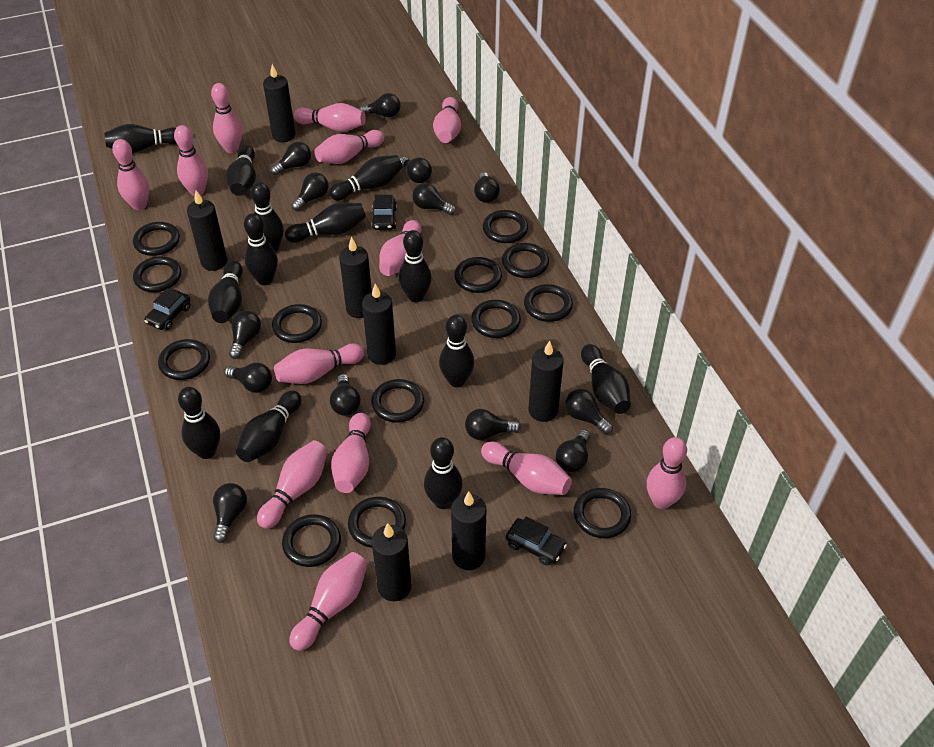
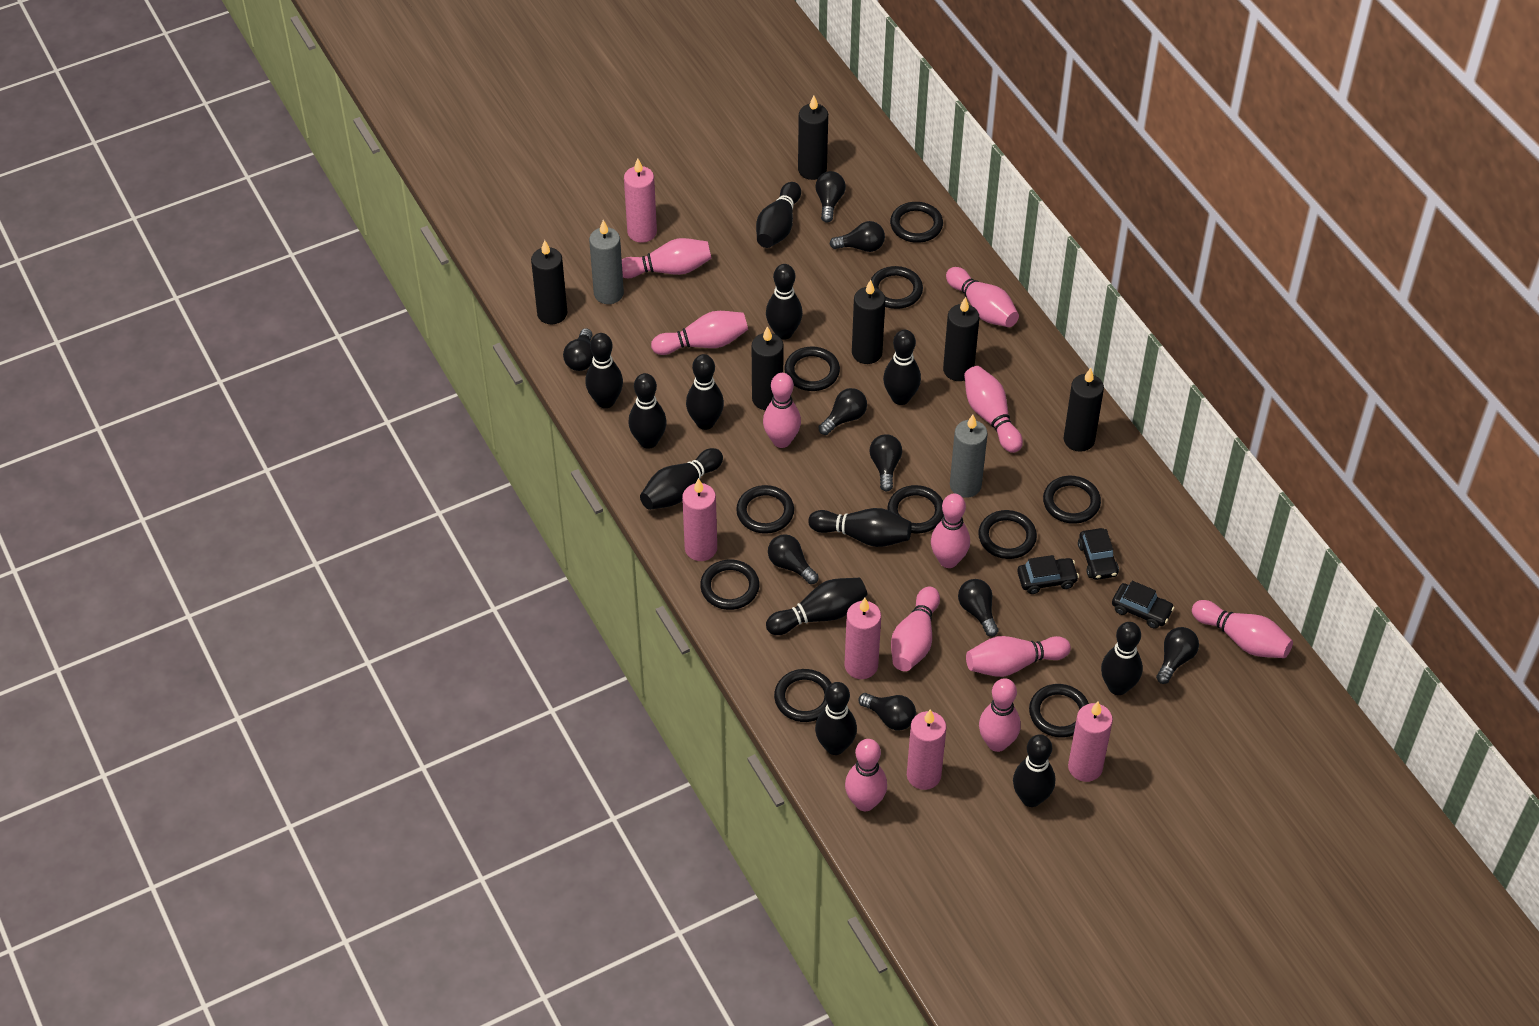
black bowling pin: 13 -> 12
black candle: 7 -> 6
black light bulb: 13 -> 9
black ring: 13 -> 10
grey candle: 0 -> 2
pink bowling pin: 13 -> 11
pink candle: 0 -> 5

